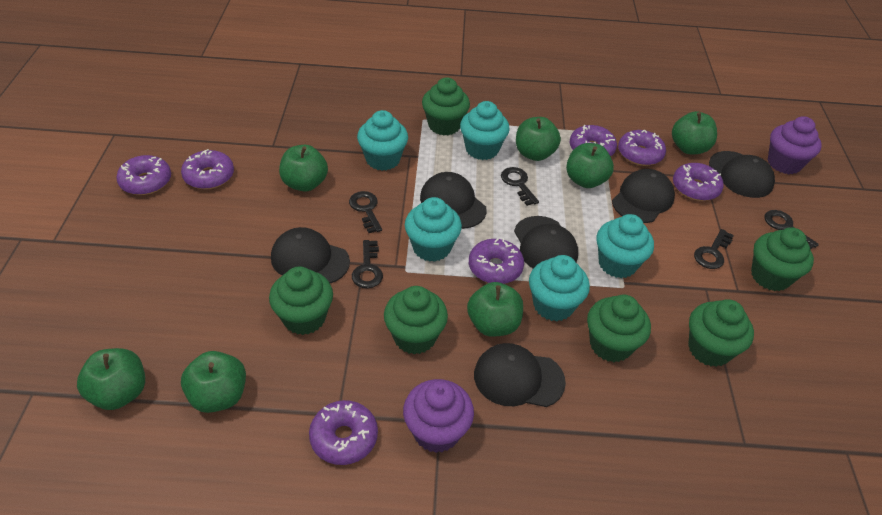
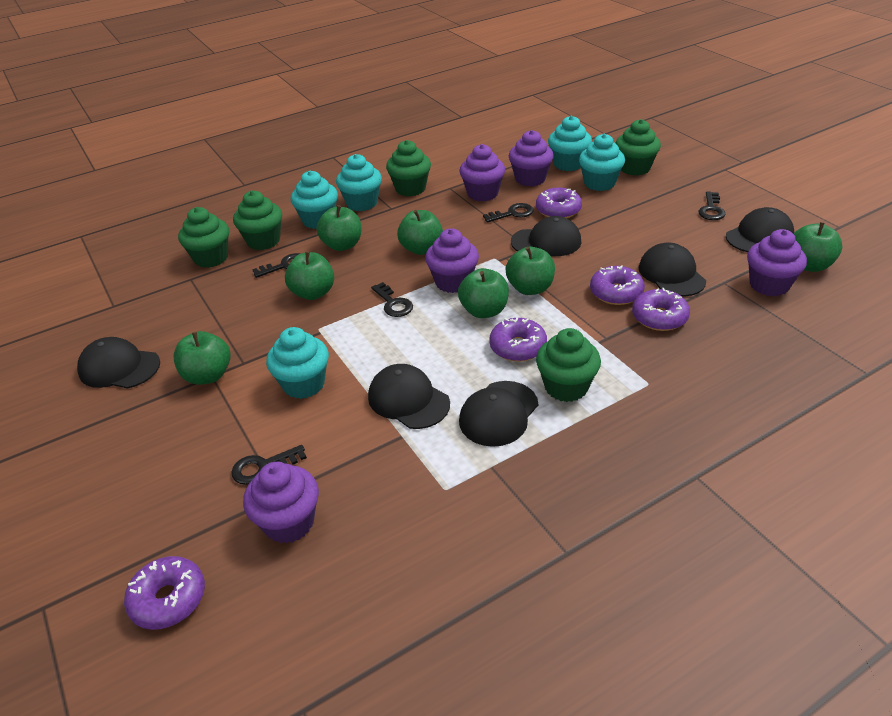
green cupcake: 6 -> 5
purple cupcake: 2 -> 5
purple donut: 7 -> 5

